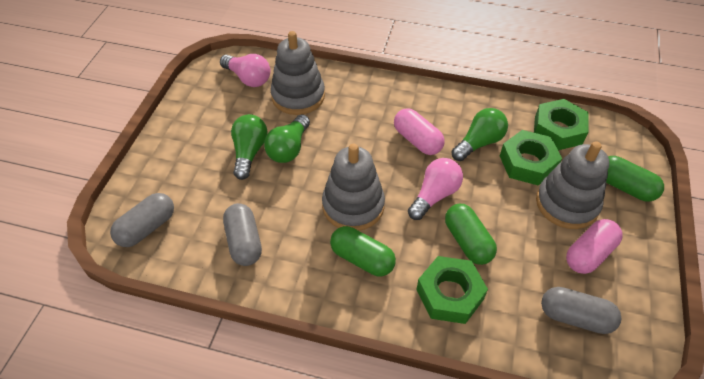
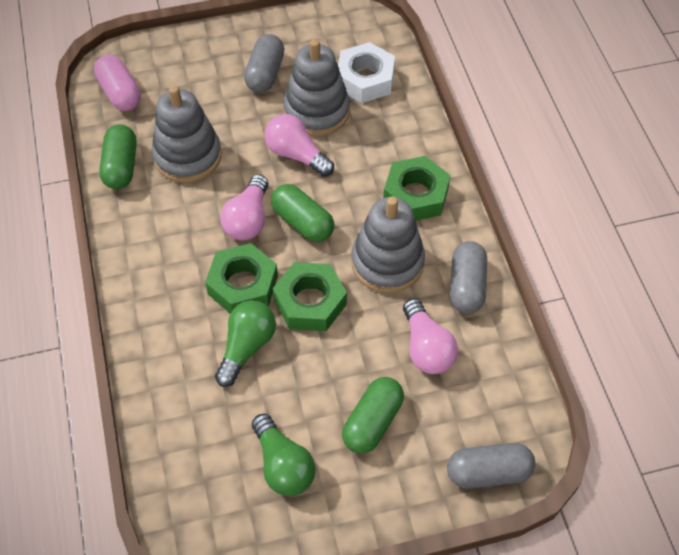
green light bulb: 3 -> 2
pink capsule: 2 -> 1
pink light bulb: 2 -> 3
white nut: 0 -> 1

